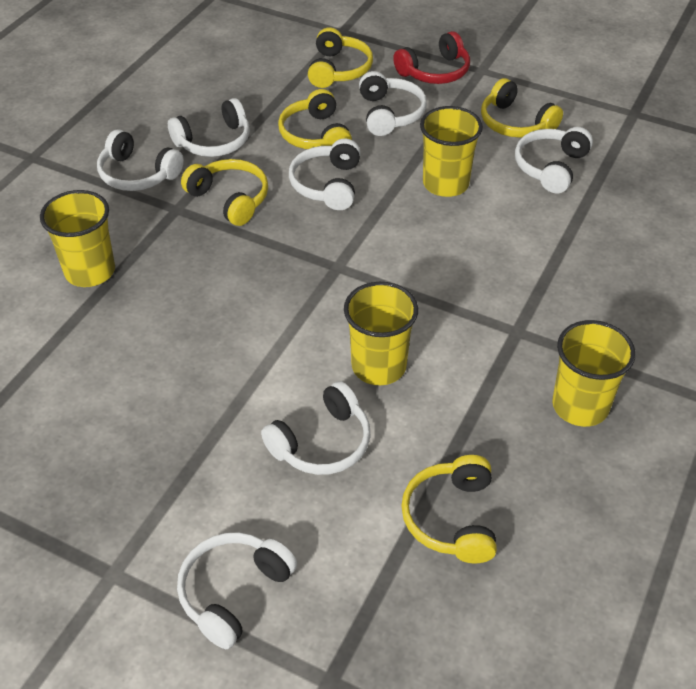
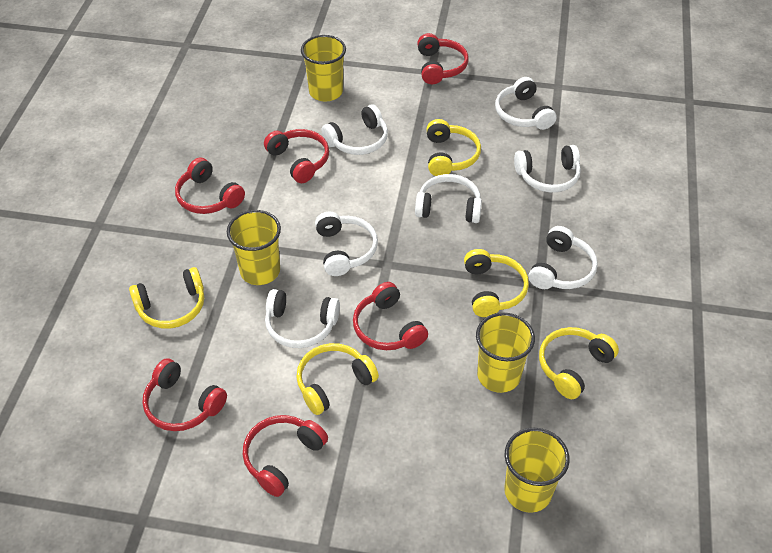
red headphones: 1 -> 6

